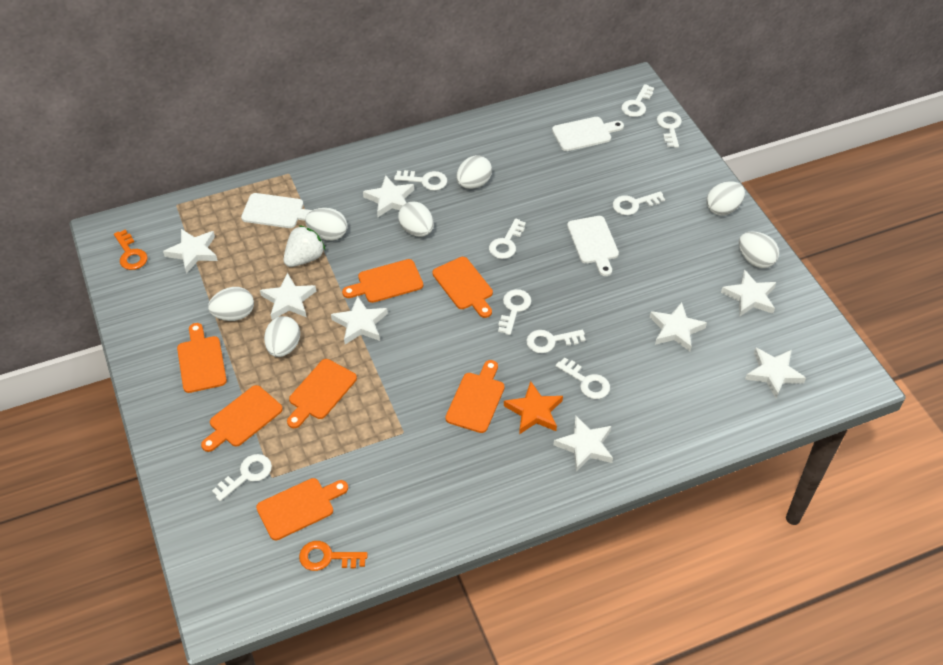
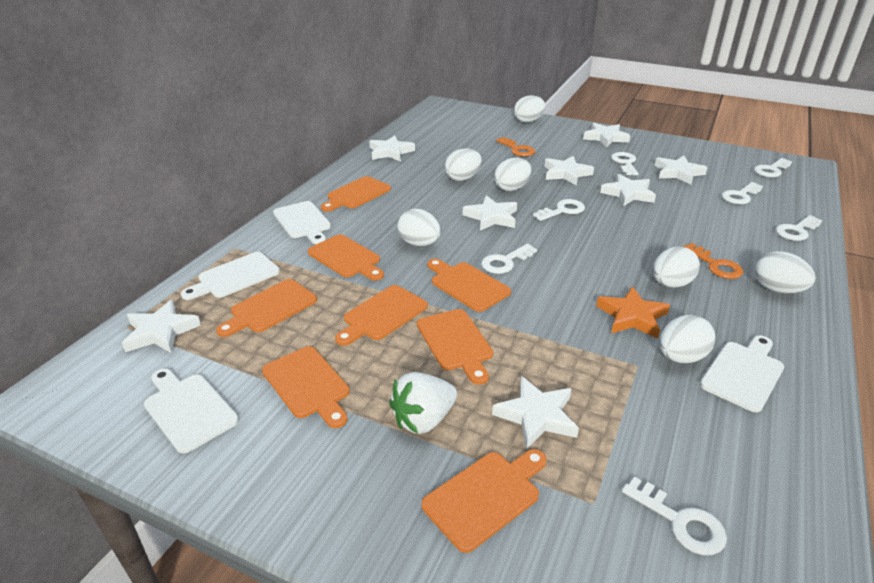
orange cutting board: 7 -> 8
white cutting board: 3 -> 4
white key: 9 -> 7

